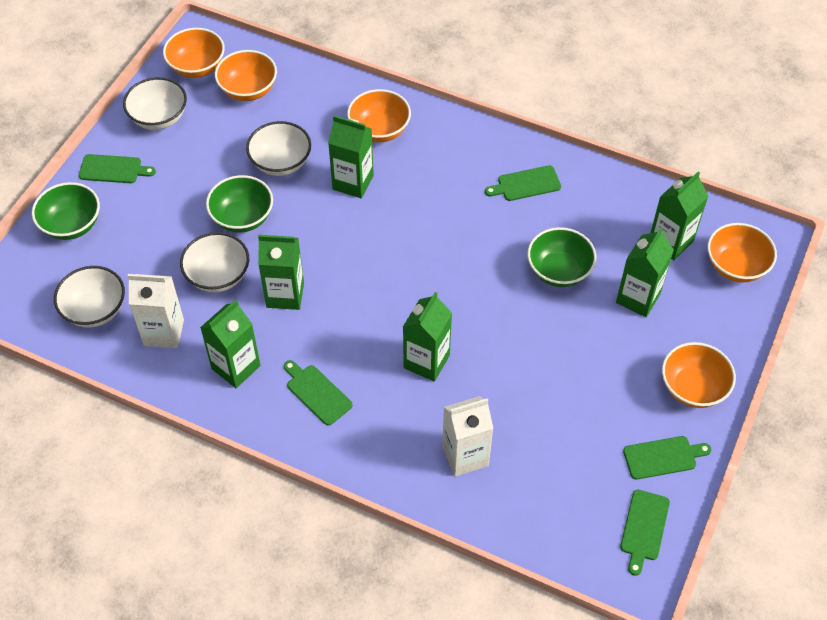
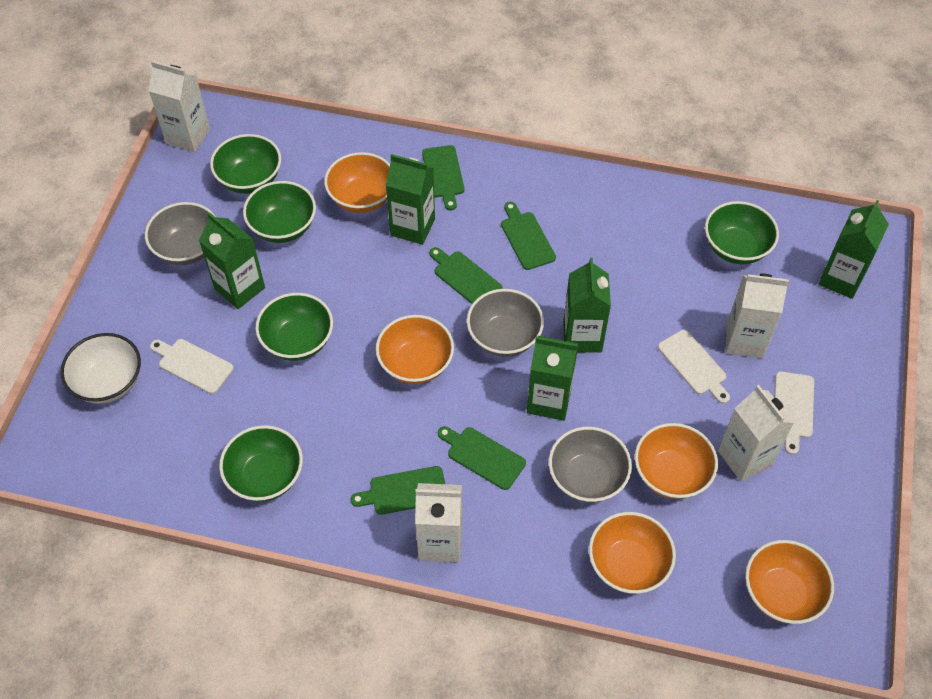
green bowl: 3 -> 5
green carton: 6 -> 5
grey bowl: 0 -> 3
white bowl: 4 -> 1
white carton: 2 -> 4
white cutting board: 0 -> 3

